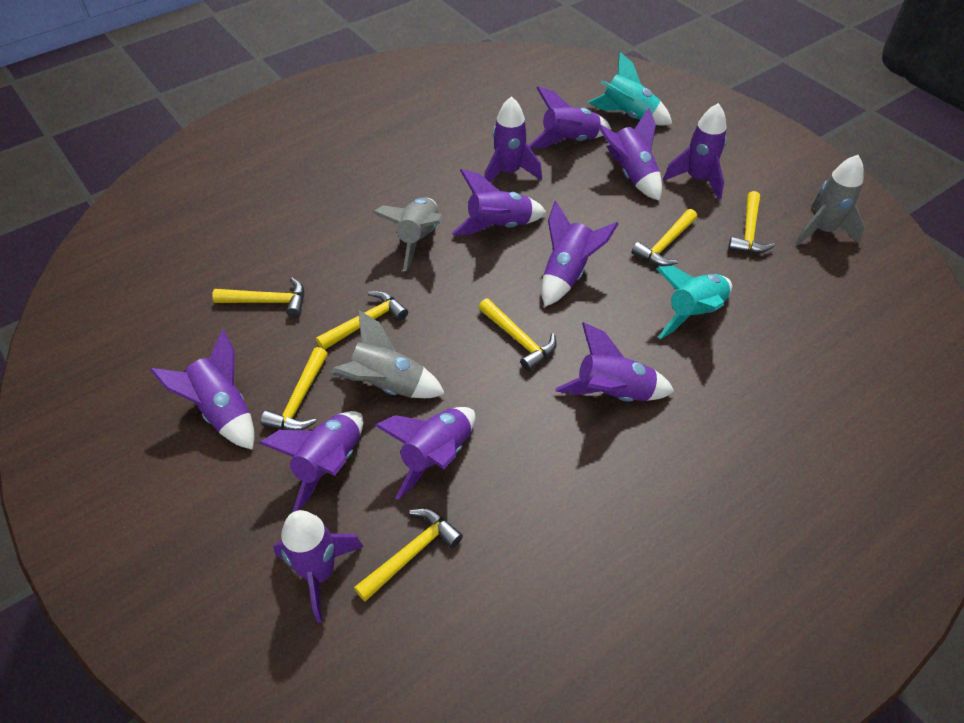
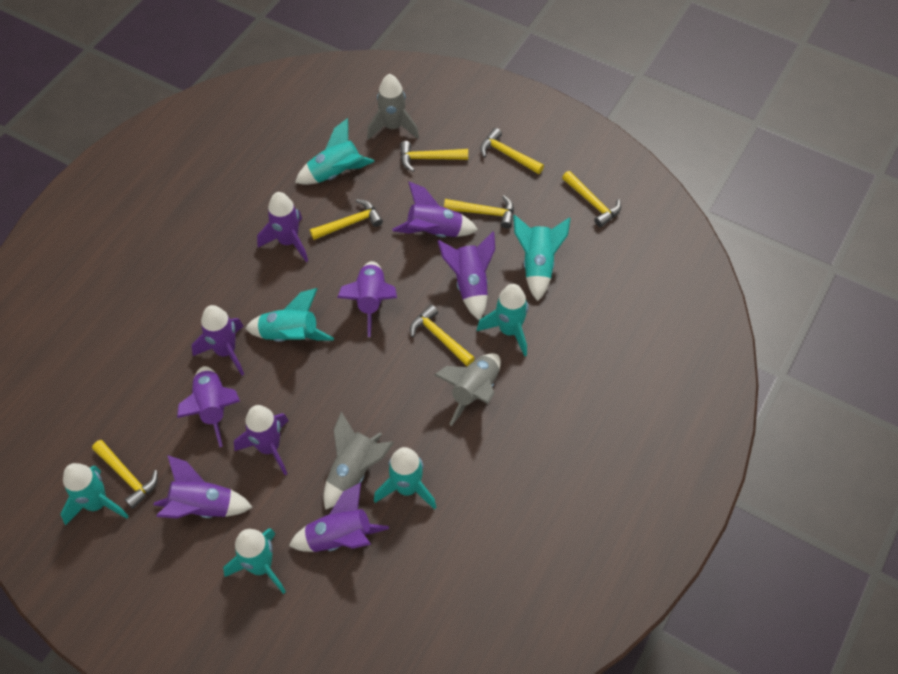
purple rocket: 11 -> 9
turquoise rocket: 2 -> 7

